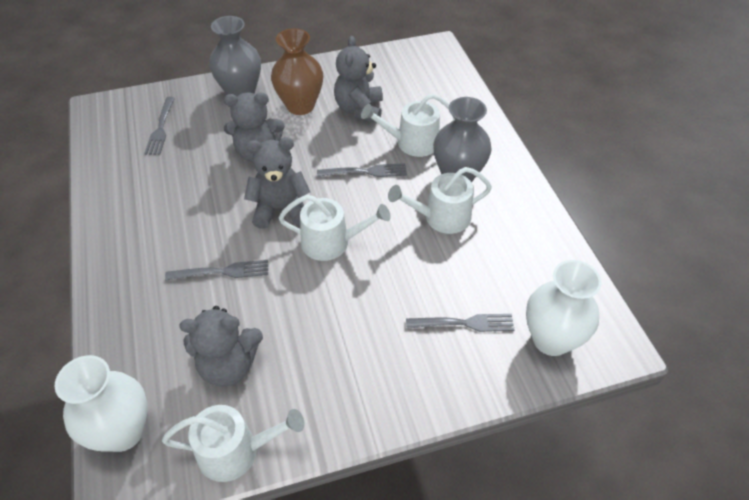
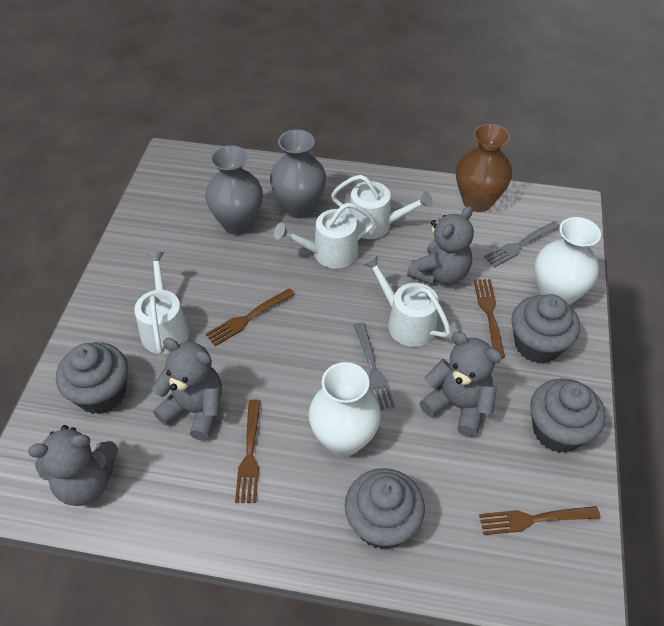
brown fork: 0 -> 4
grey cupcake: 0 -> 4
grey fork: 4 -> 2

